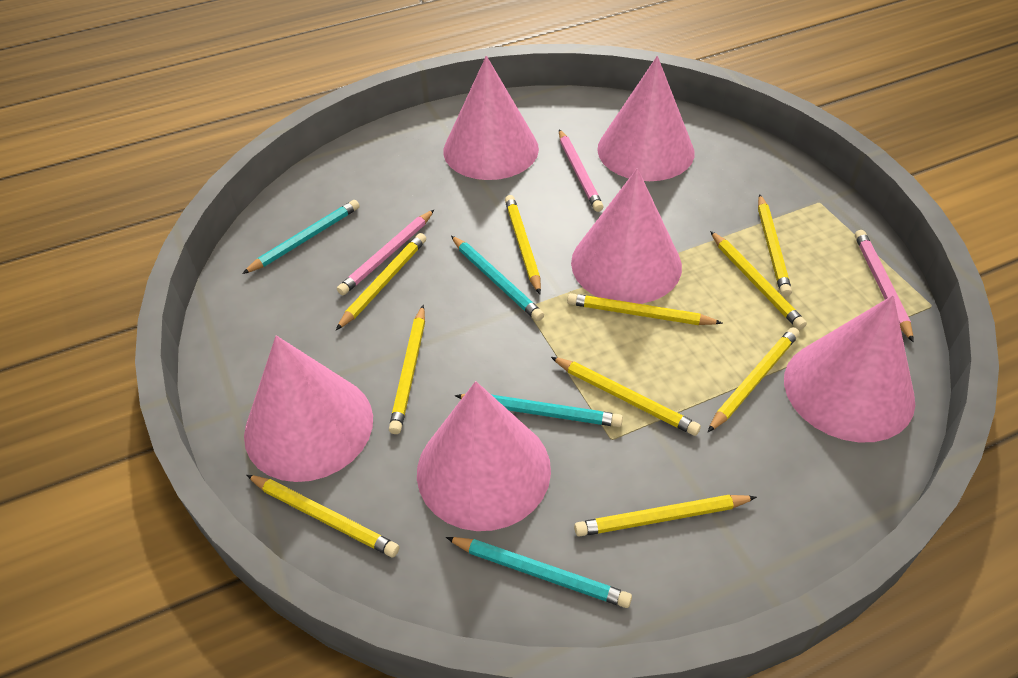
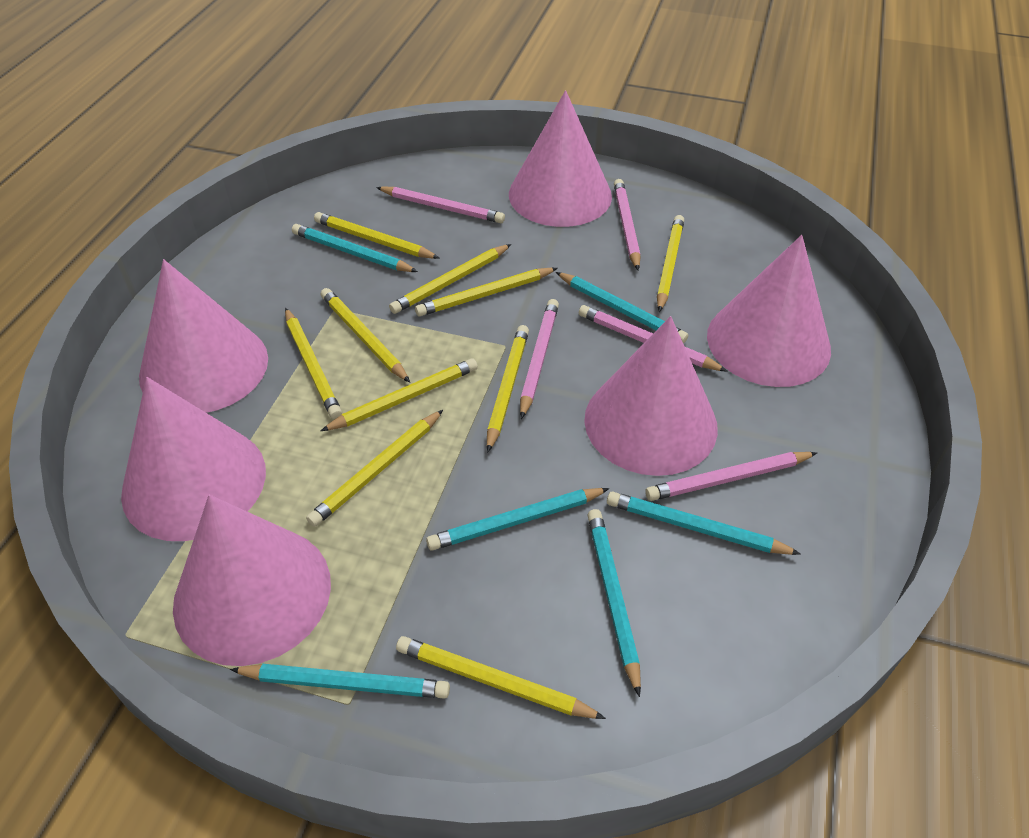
pink pencil: 3 -> 5
turquoise pencil: 4 -> 6

